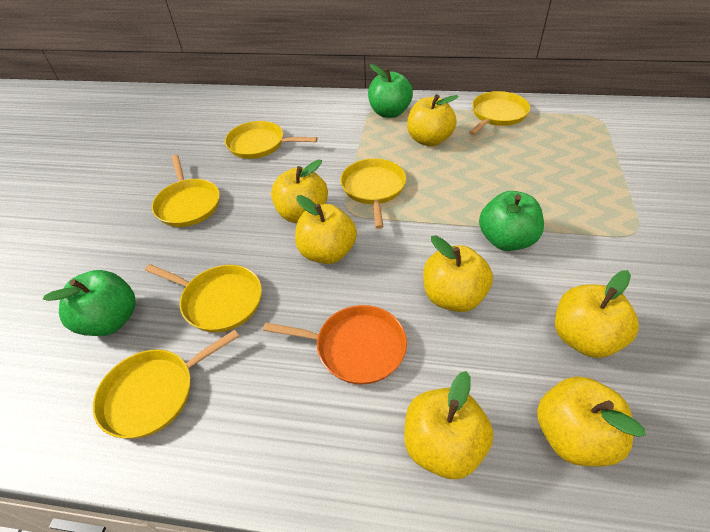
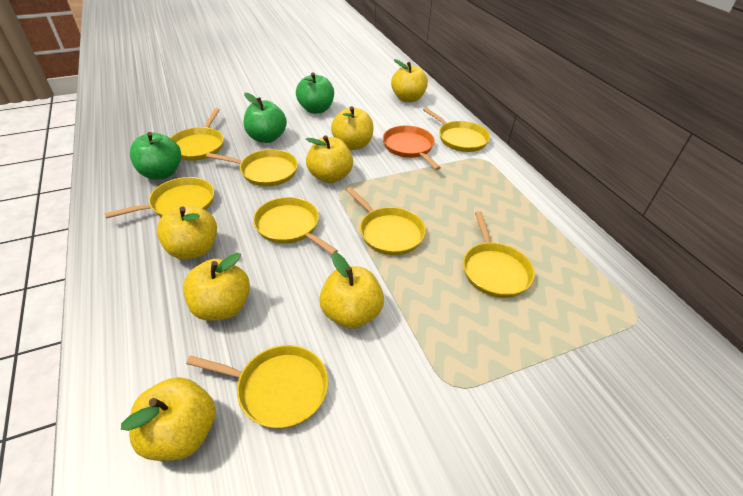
yellow pan: 6 -> 8

